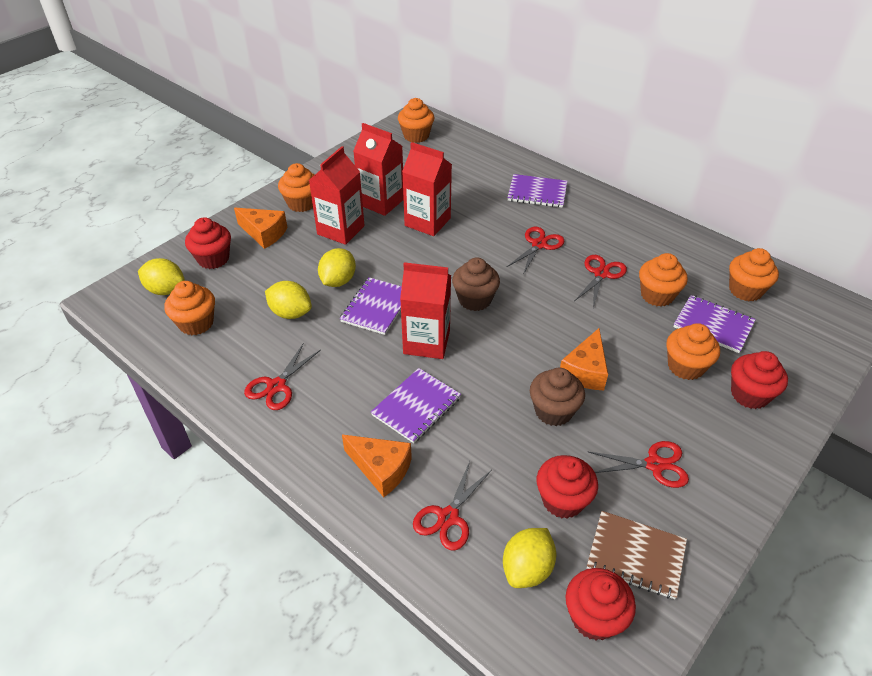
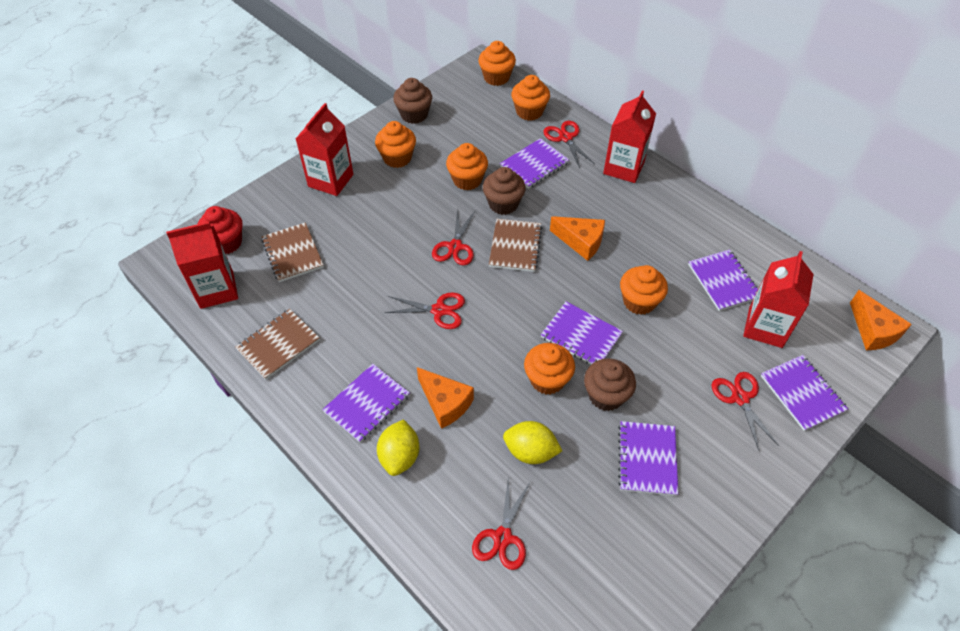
brown cupcake: 2 -> 3
brown notebook: 1 -> 3
purple notebook: 4 -> 6
red cupcake: 4 -> 1
yellow lemon: 4 -> 2

